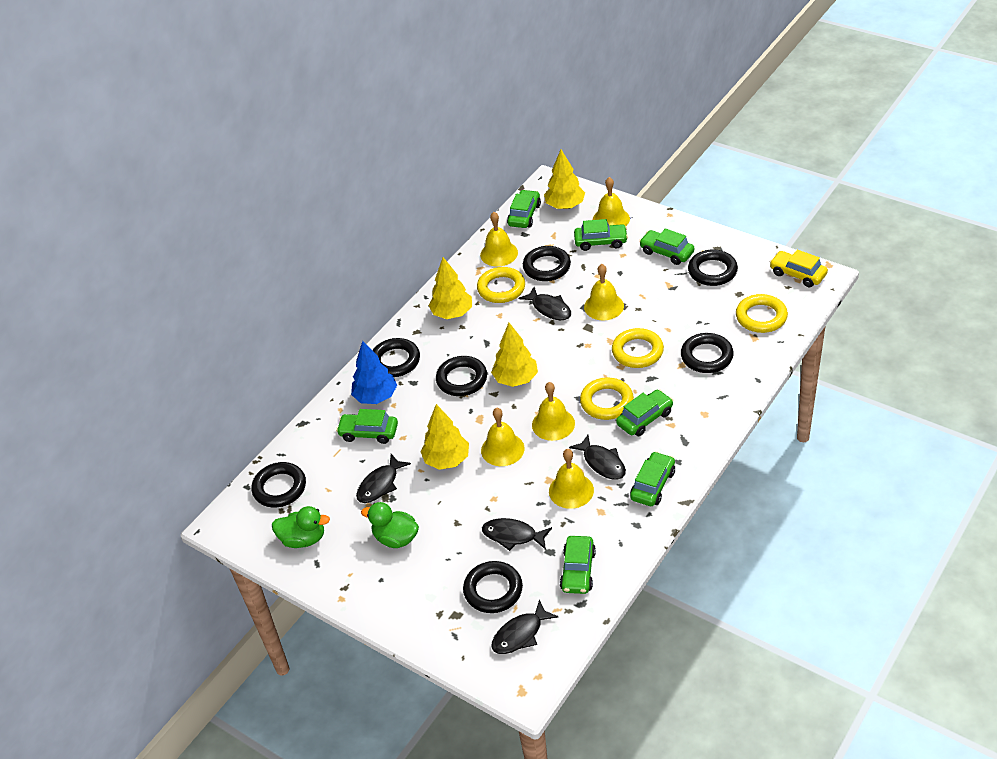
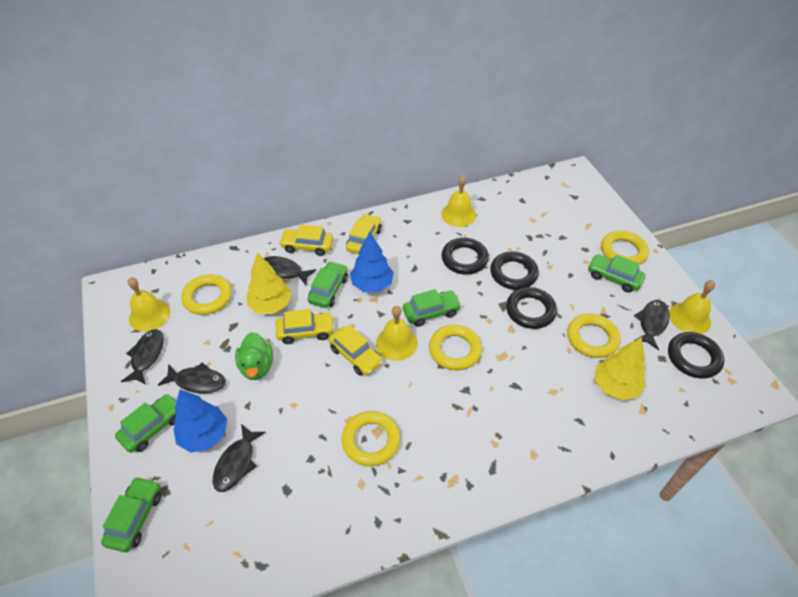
black ring: 7 -> 4
blue tree: 1 -> 2
green car: 7 -> 5
green duck: 2 -> 1
yellow bell: 6 -> 4
yellow car: 1 -> 4
yellow ring: 4 -> 5
yellow tree: 4 -> 2

